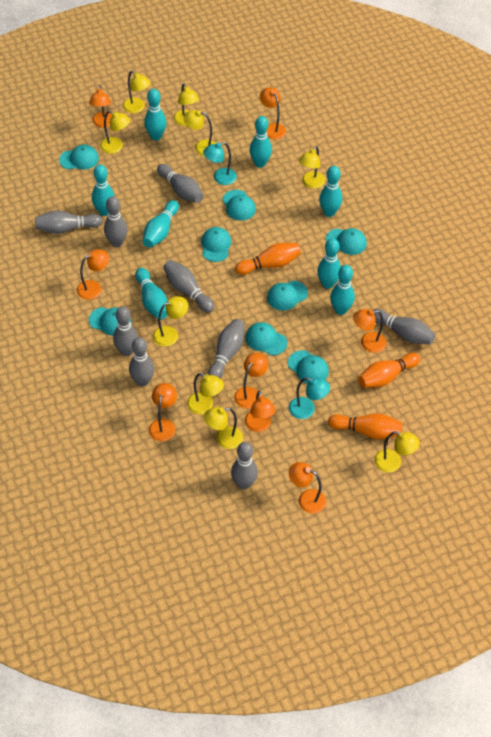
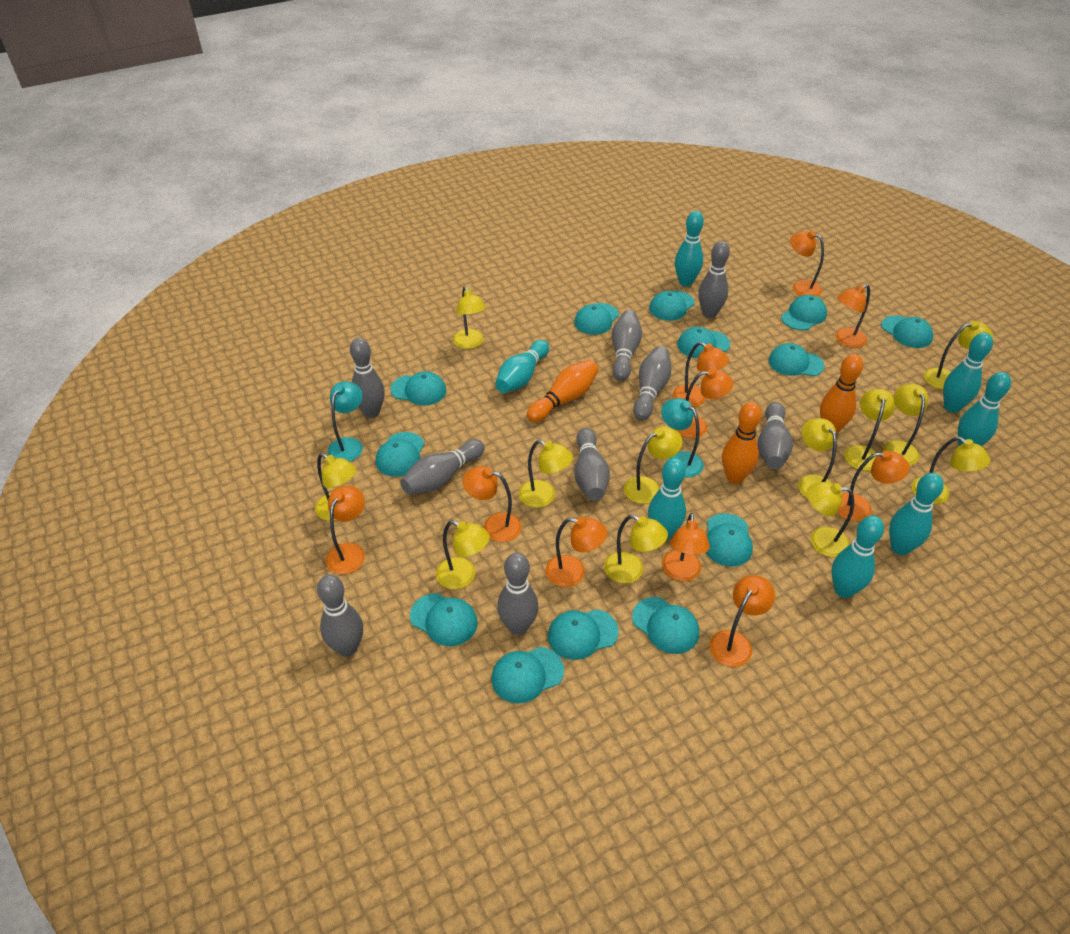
orange lamp: 8 -> 10
turquoise bowling pin: 8 -> 7
turquoise cap: 8 -> 13
yellow lamp: 9 -> 12

